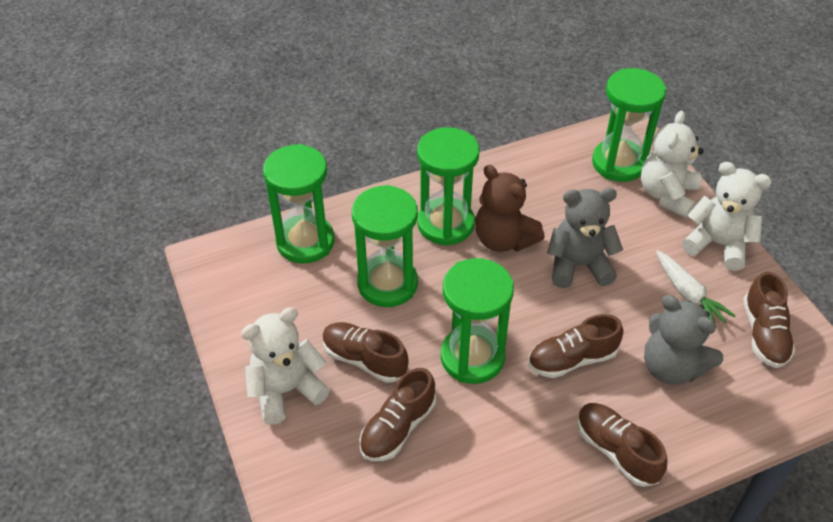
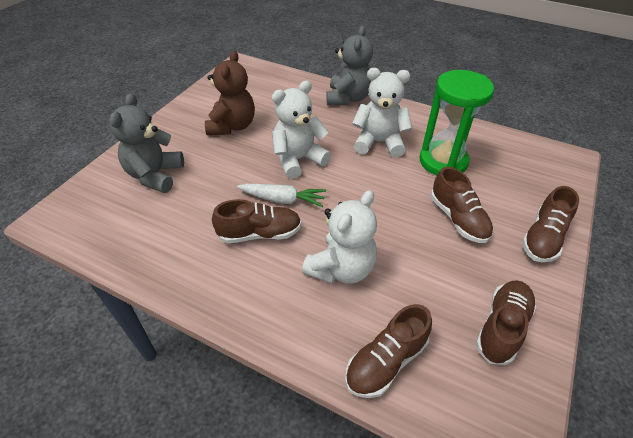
green hourglass: 5 -> 1

